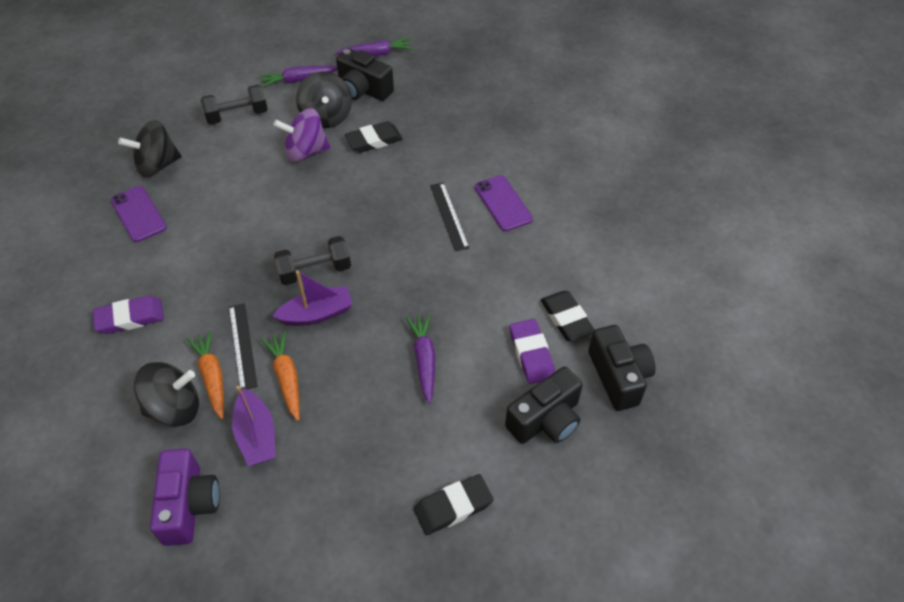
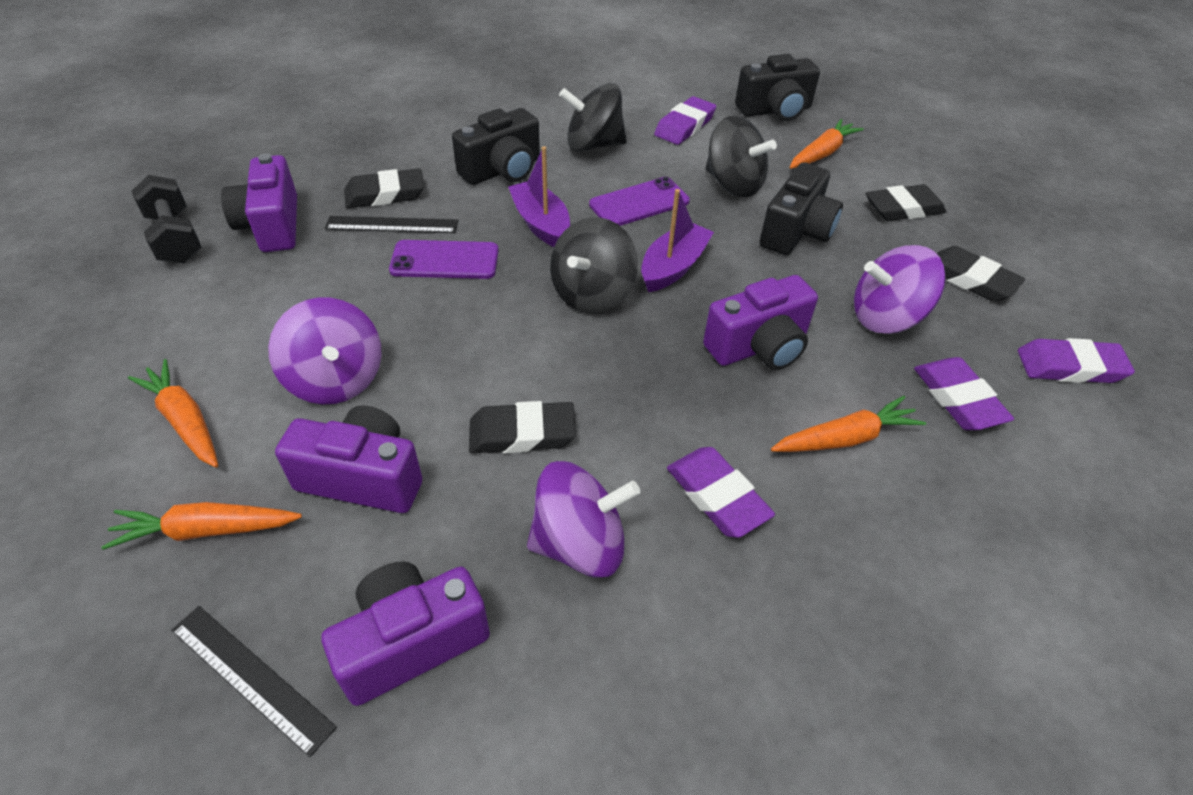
black dumbbell: 2 -> 1
black eraser: 3 -> 4
orange carrot: 2 -> 4
purple camera: 1 -> 4
purple carrot: 3 -> 0
purple eraser: 2 -> 4
purple spinning top: 1 -> 3

